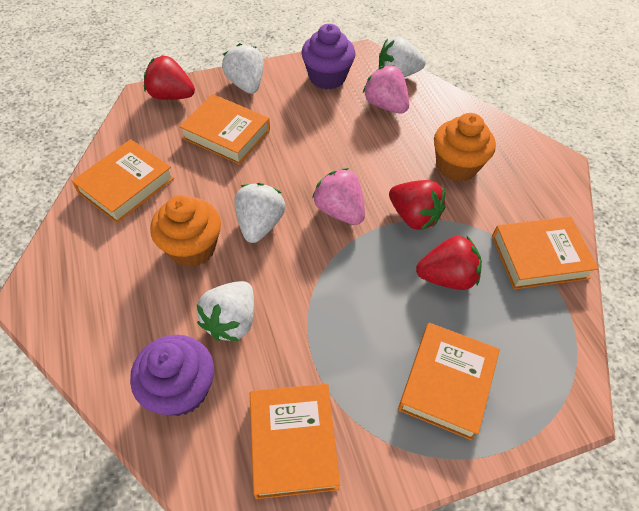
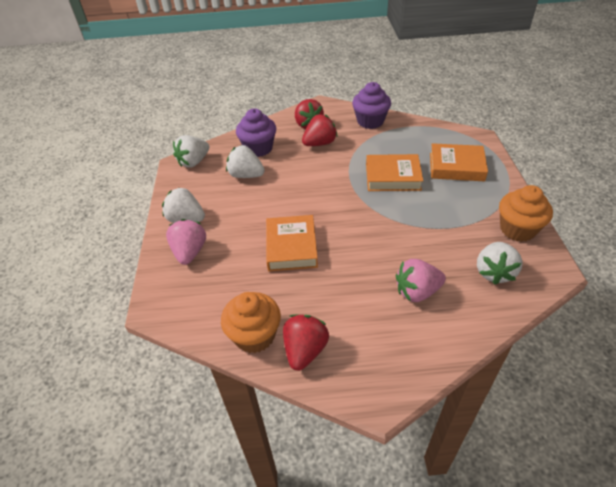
orange book: 5 -> 3

